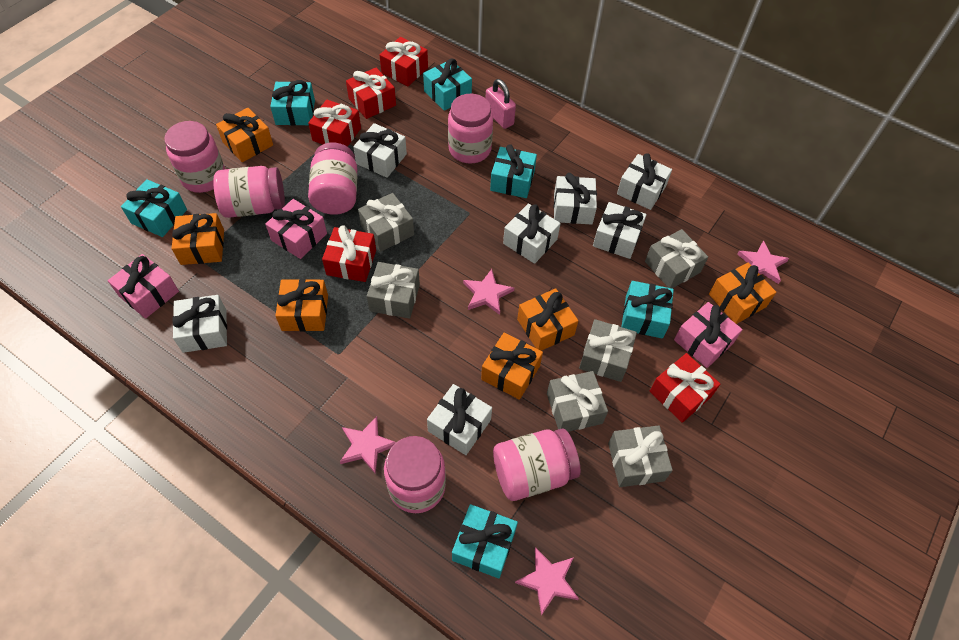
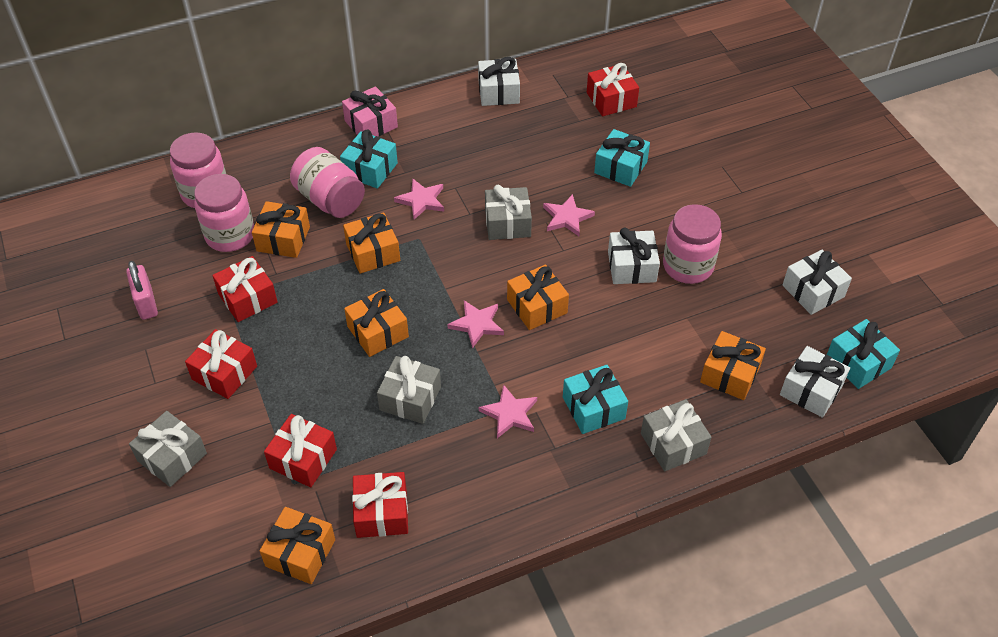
grey gift: 6 -> 4
pink gift: 3 -> 1
pink jar: 6 -> 4
turquoise gift: 6 -> 4
white gift: 7 -> 4

